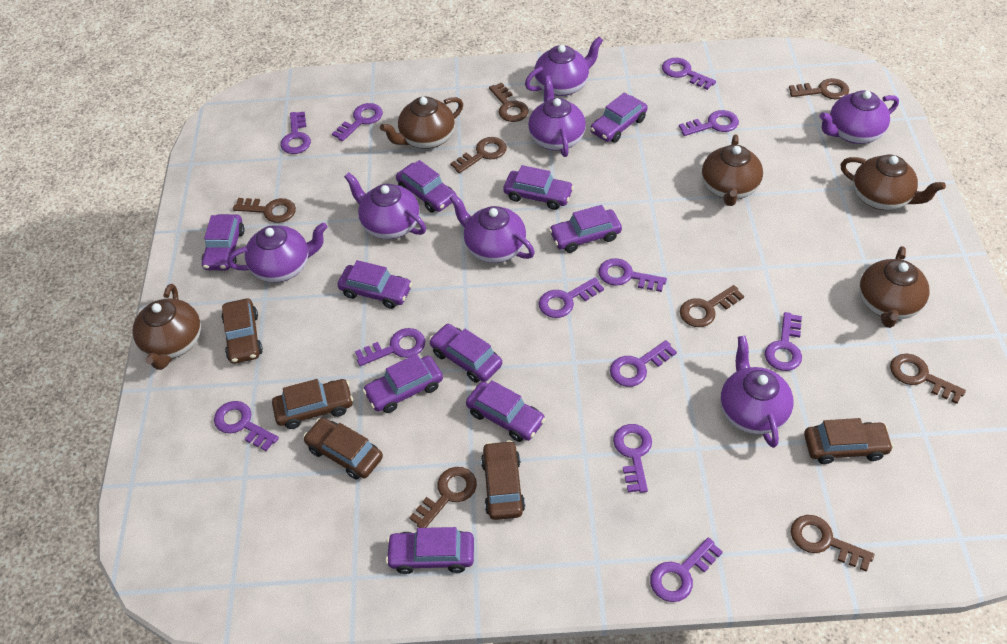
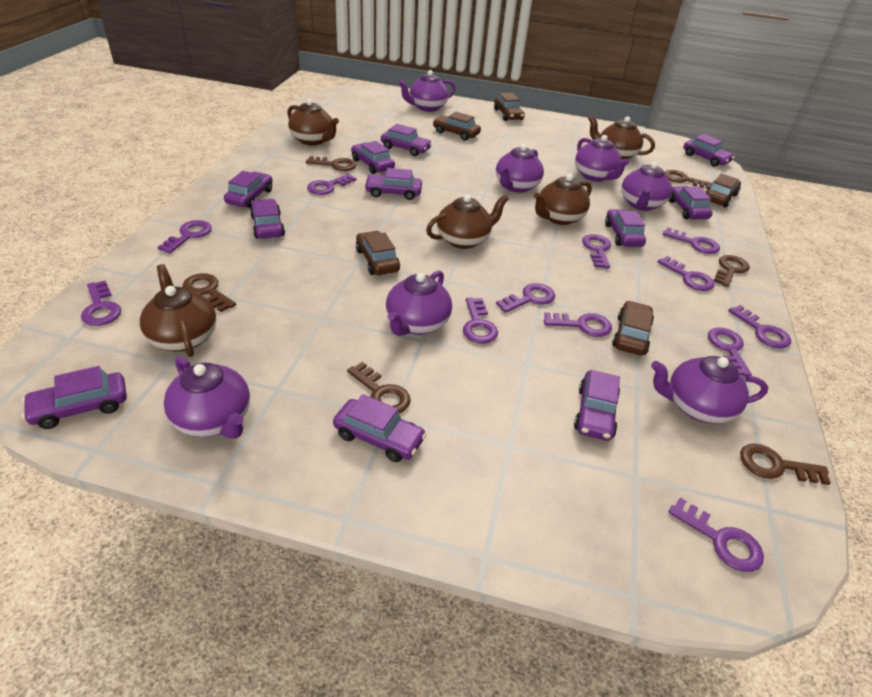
brown key: 8 -> 6
purple car: 10 -> 11

